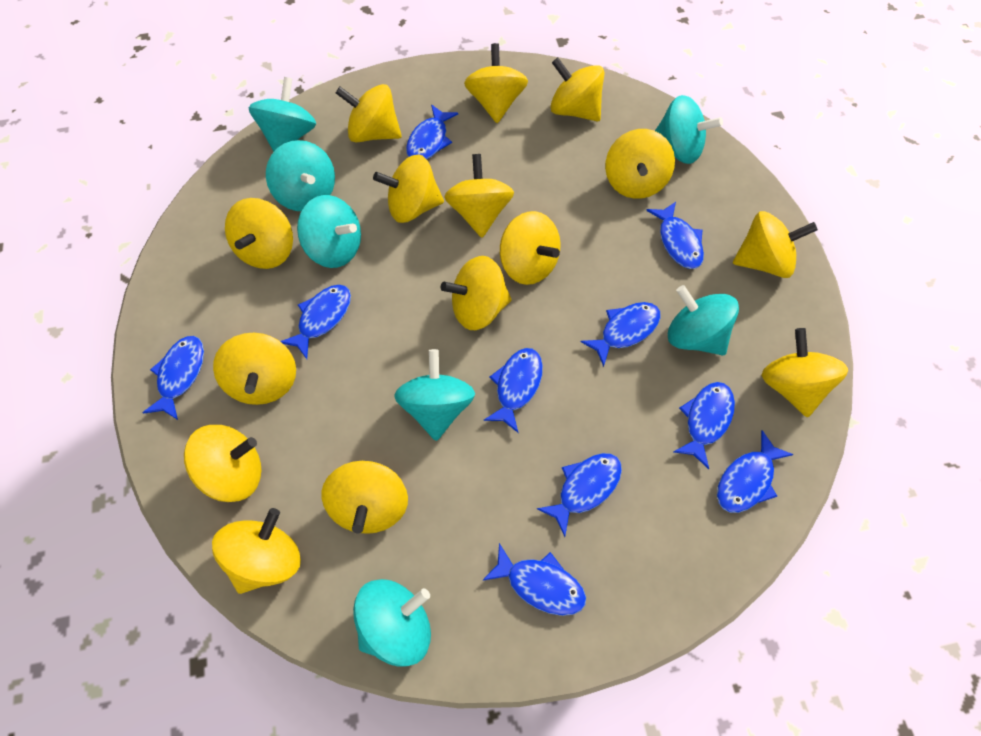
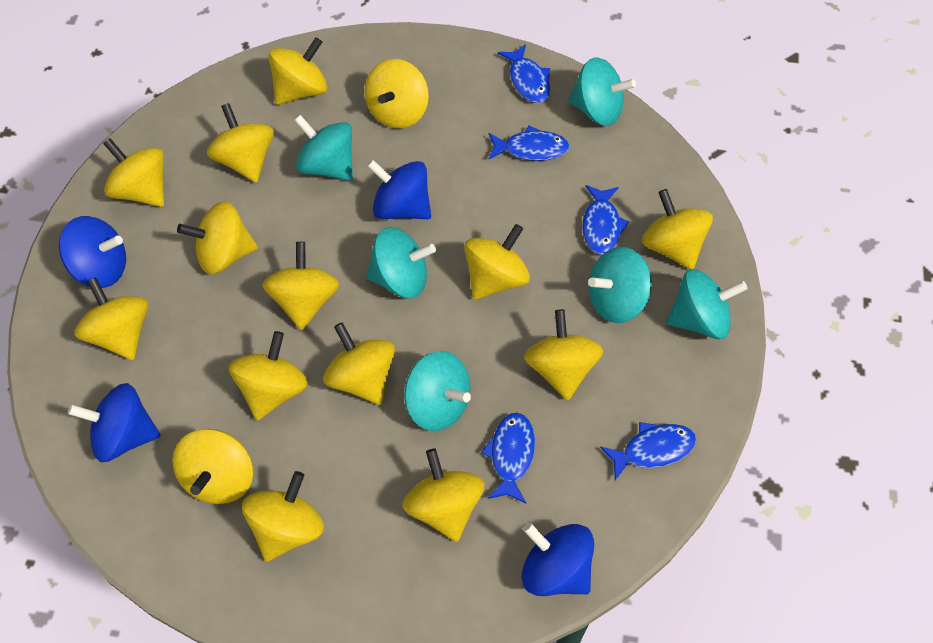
blue fish: 10 -> 5
blue spinning top: 0 -> 4
turquoise spinning top: 7 -> 6

